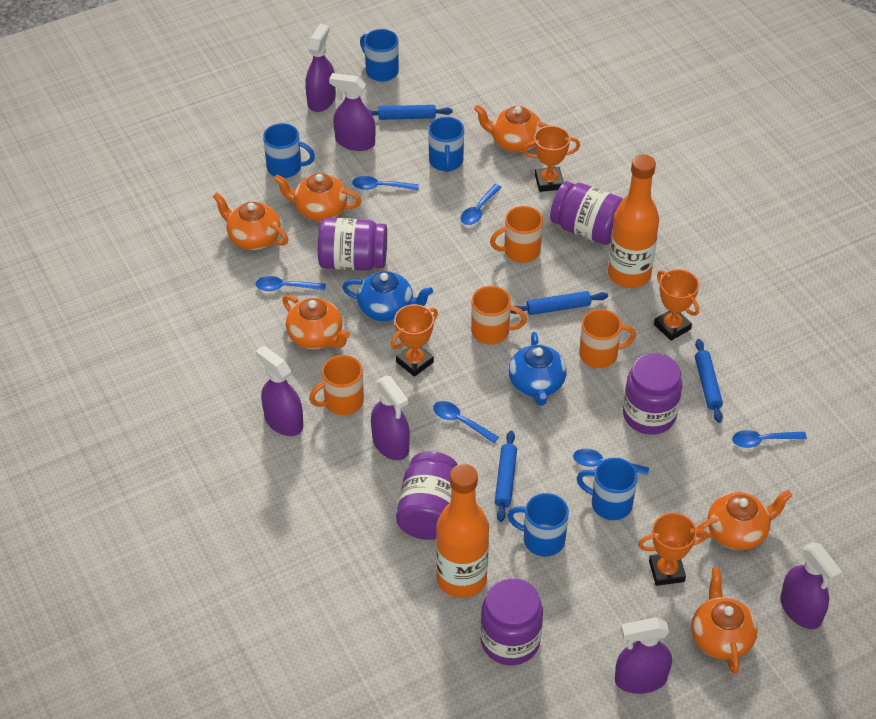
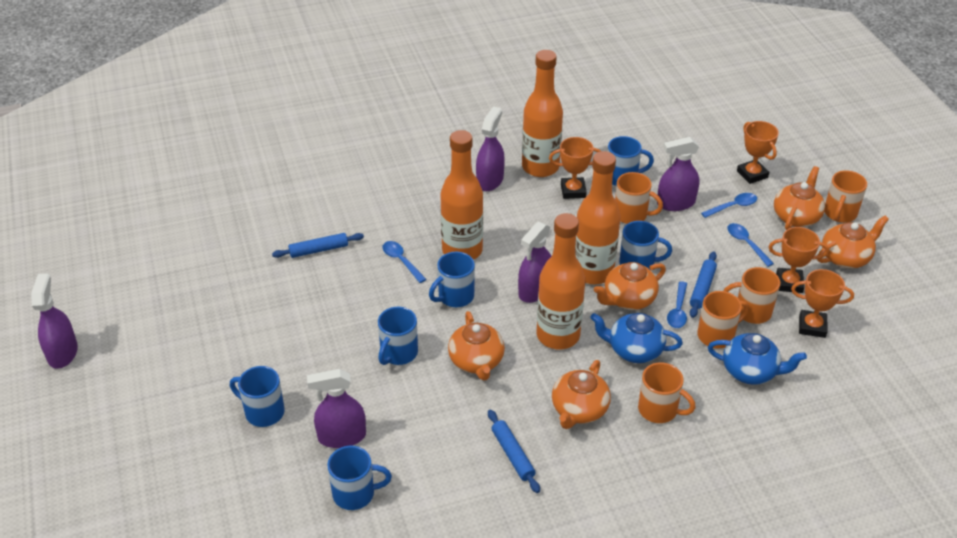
blue mug: 5 -> 6
blue rolling pin: 4 -> 3
blue spoon: 6 -> 4
orange bottle: 2 -> 4
orange mug: 4 -> 5
orange teapot: 6 -> 5
purple jar: 5 -> 0
purple spray bottle: 6 -> 5

